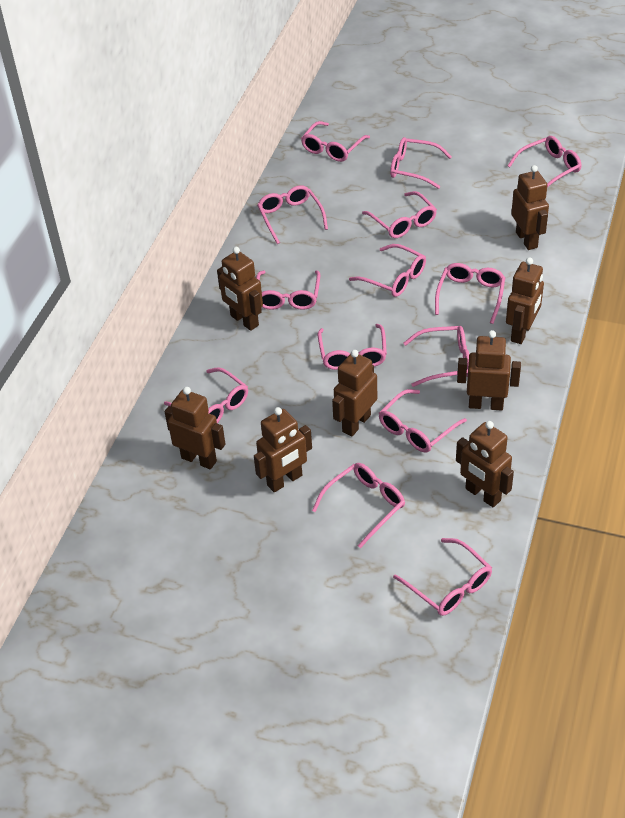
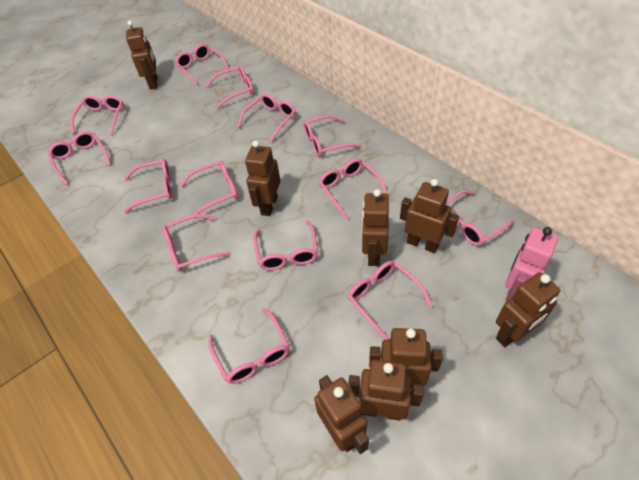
pink robot: 0 -> 1

